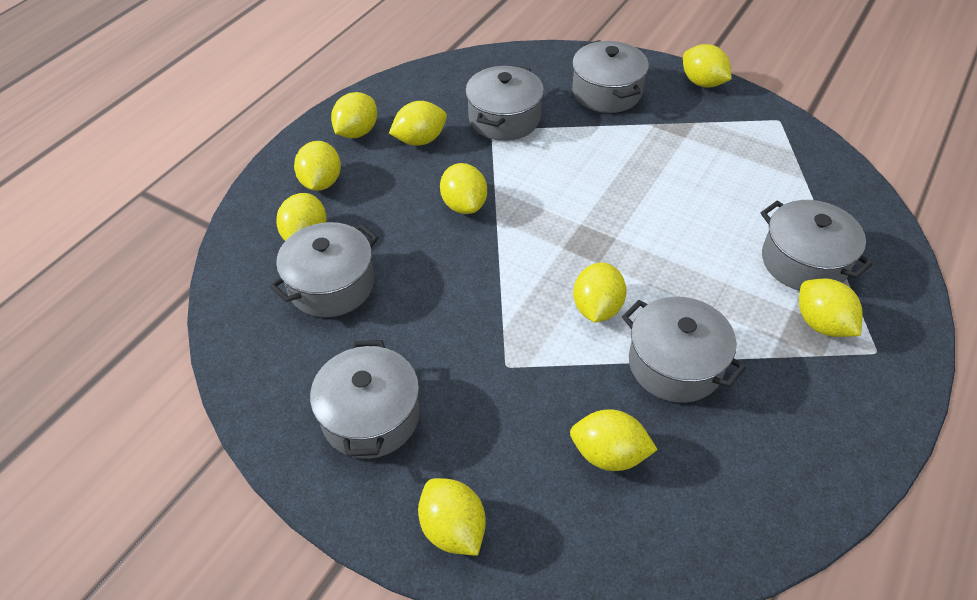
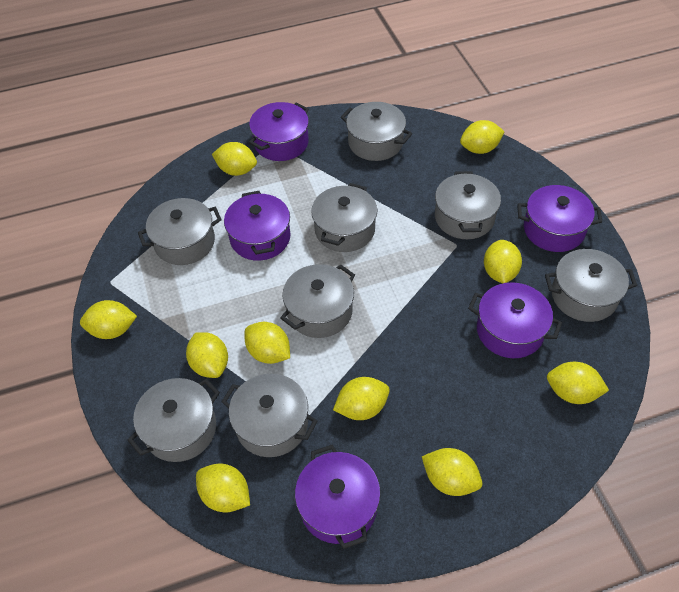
grey pot: 6 -> 8
purple pot: 0 -> 5

